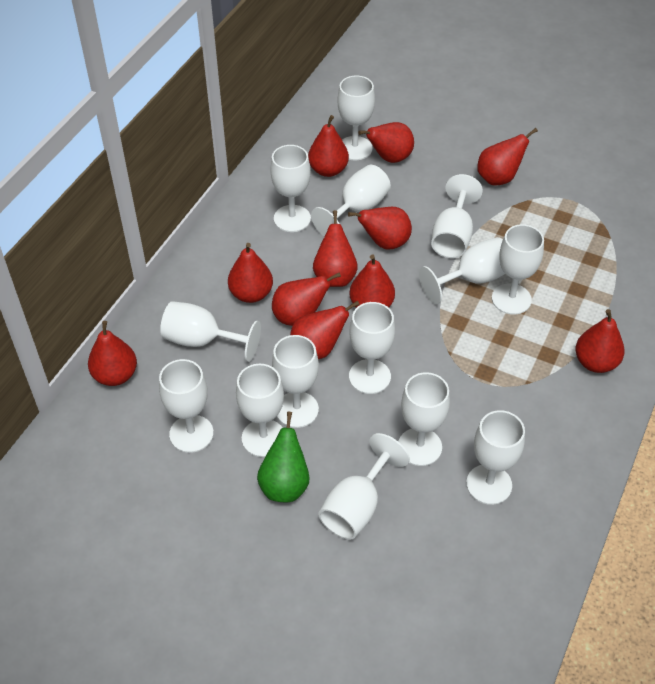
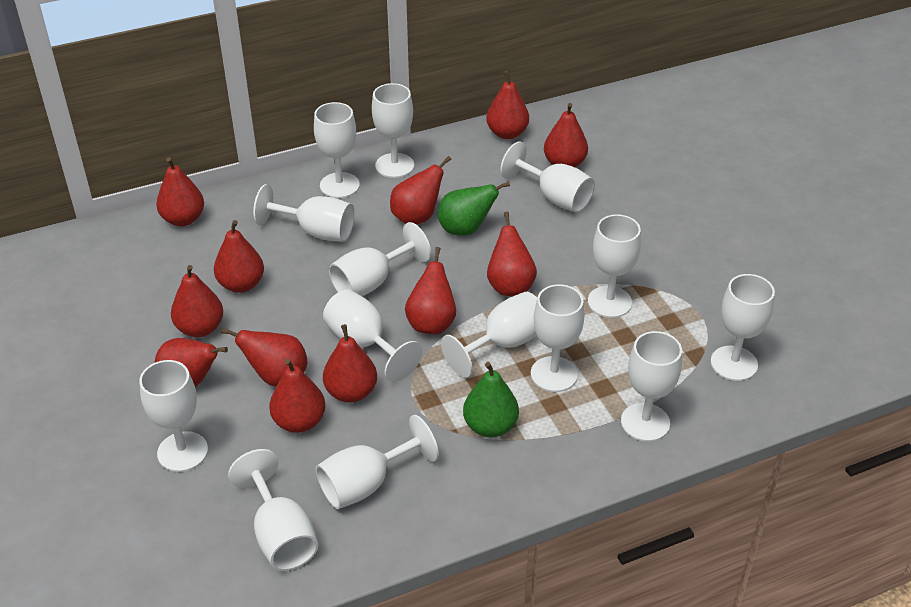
green pear: 1 -> 2
red pear: 11 -> 12

